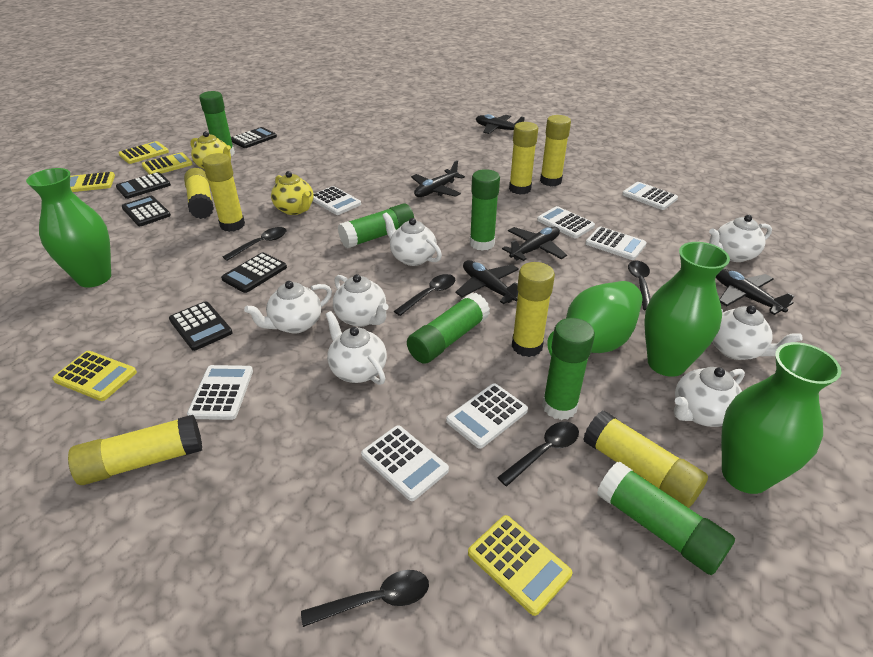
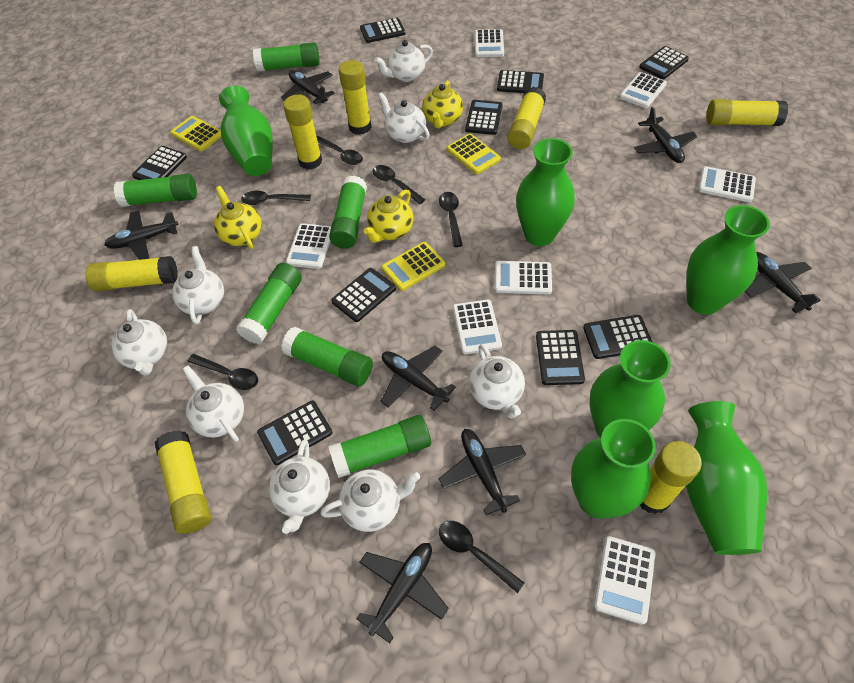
black calculator: 5 -> 9
black plane: 5 -> 7
black spoon: 5 -> 6
green vase: 4 -> 6
white teapot: 7 -> 8
yellow calculator: 5 -> 3
yellow teapot: 2 -> 3

